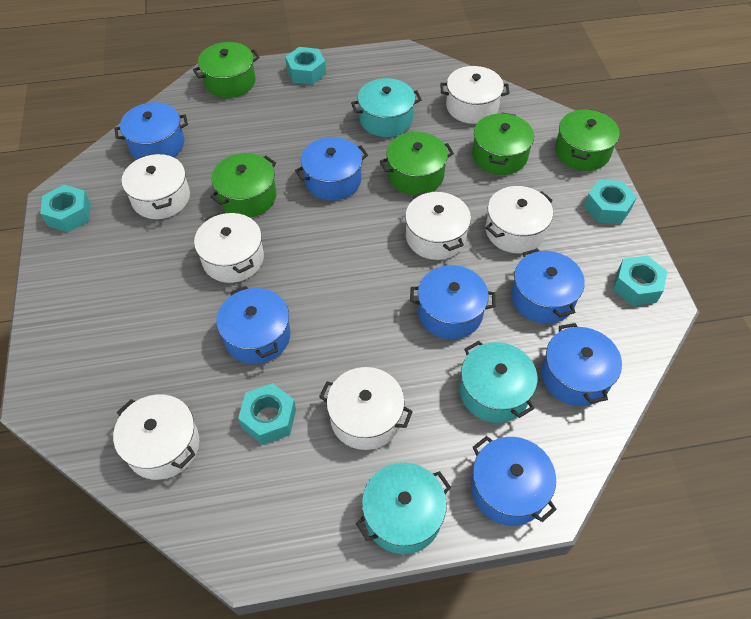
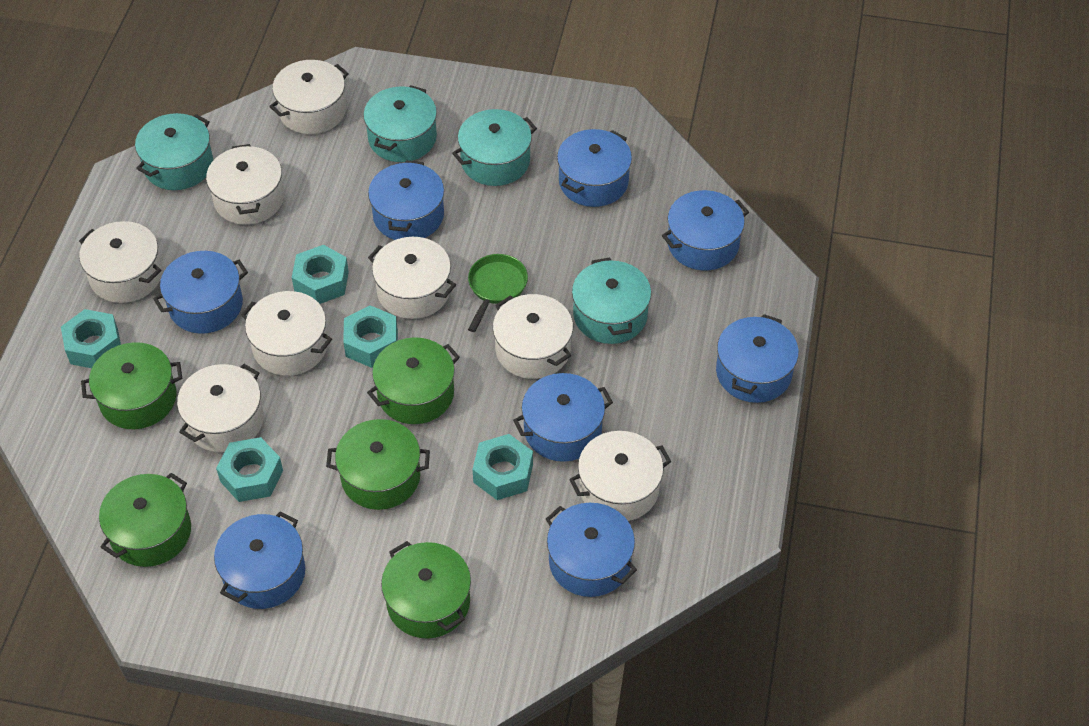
blue pot: 7 -> 8
green pan: 0 -> 1
turquoise pot: 3 -> 4
white pot: 7 -> 8

